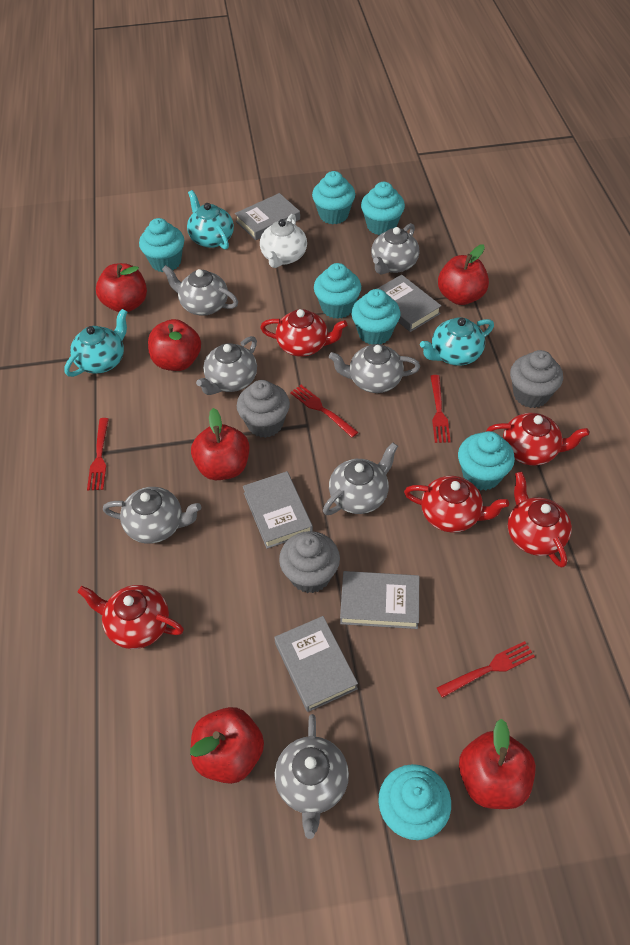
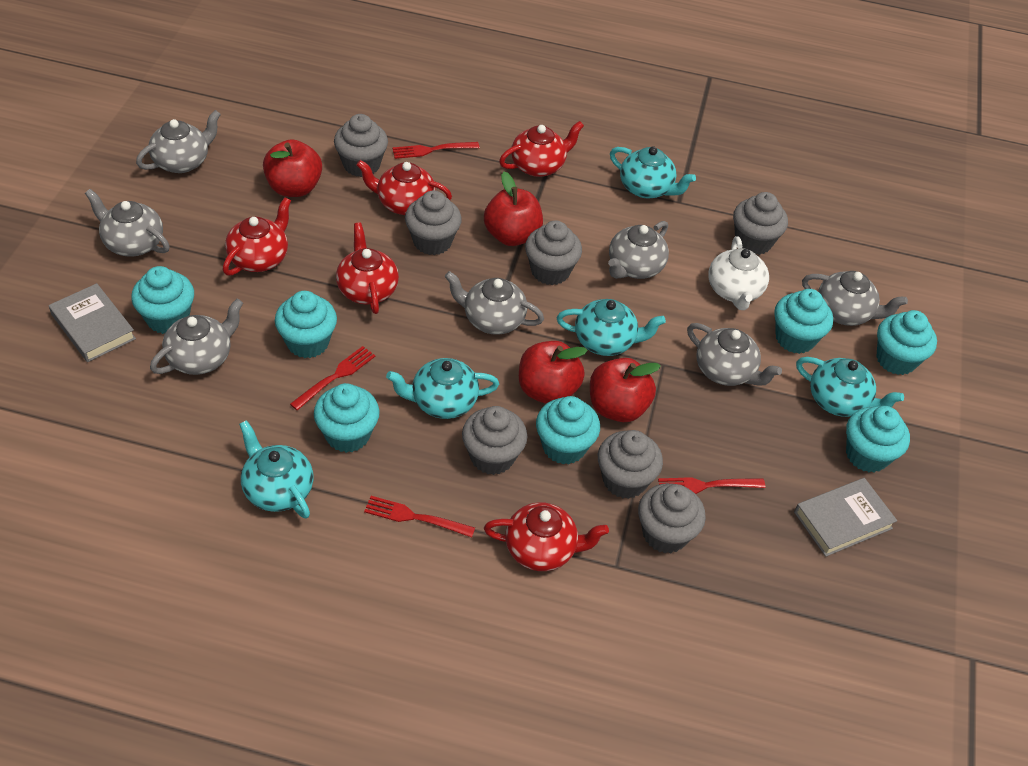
grey book: 5 -> 2
grey cupcake: 3 -> 7
red apple: 6 -> 4
turquoise teapot: 3 -> 5

